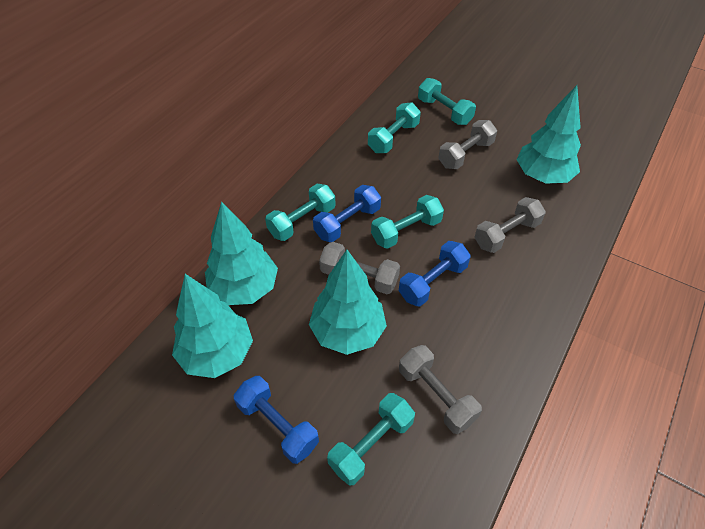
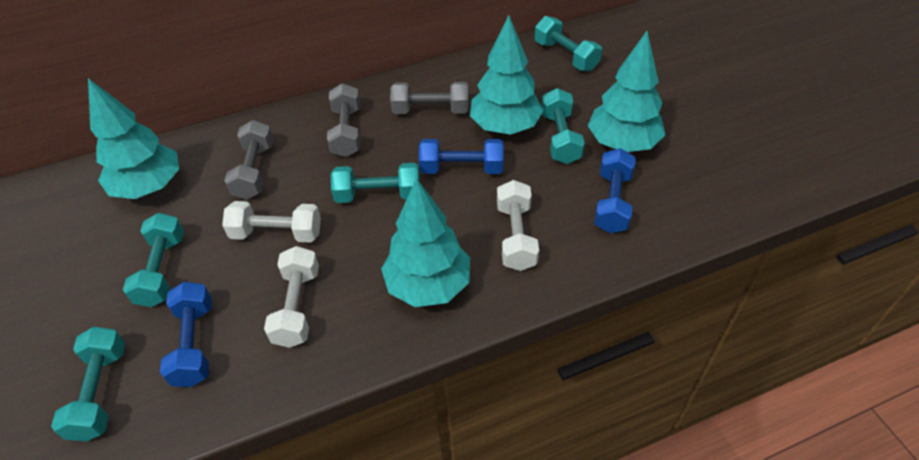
grey dumbbell: 4 -> 3
white dumbbell: 0 -> 3

